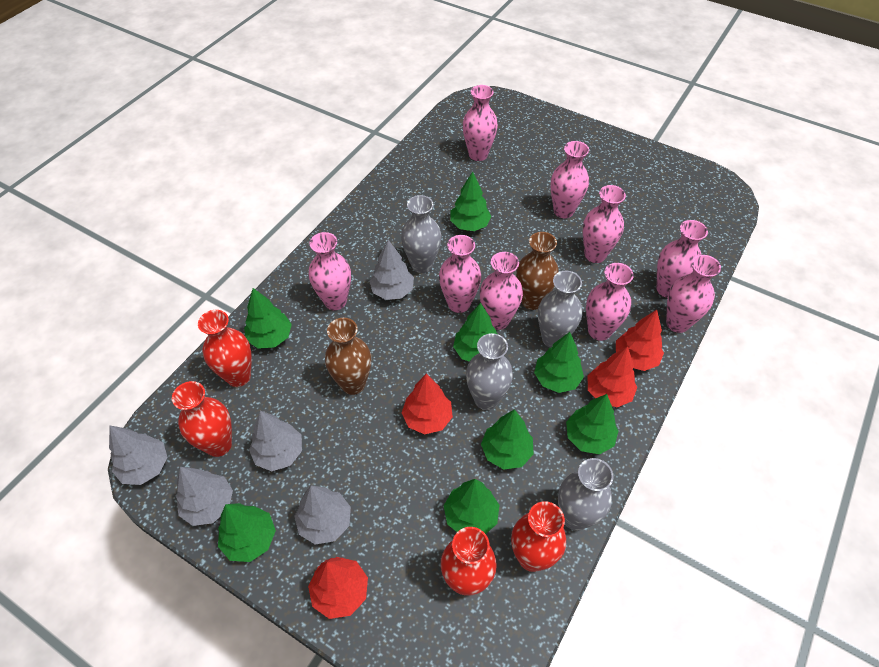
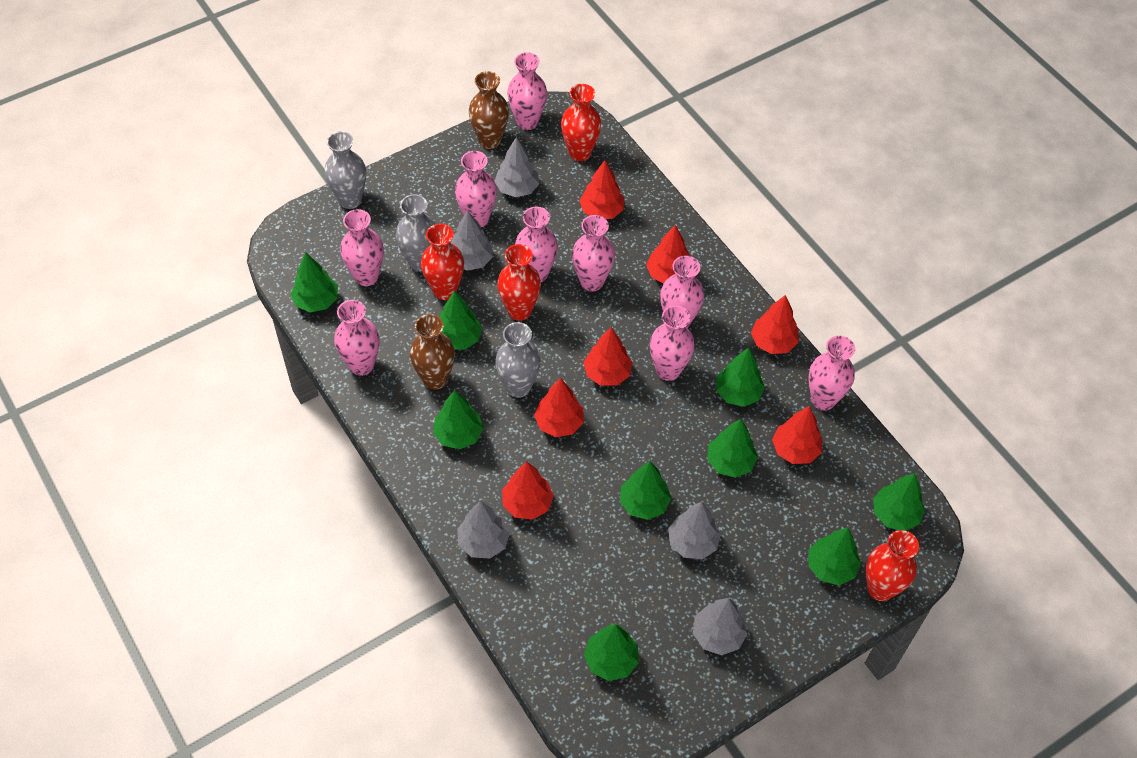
green tree: 8 -> 9
grey vase: 4 -> 3
red tree: 4 -> 7

